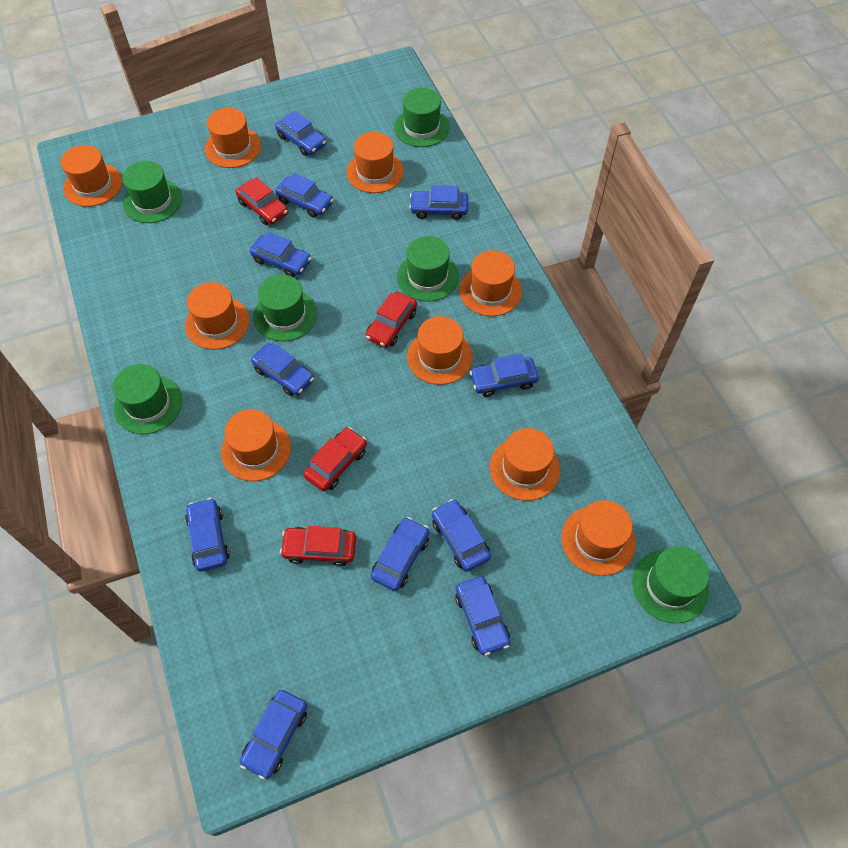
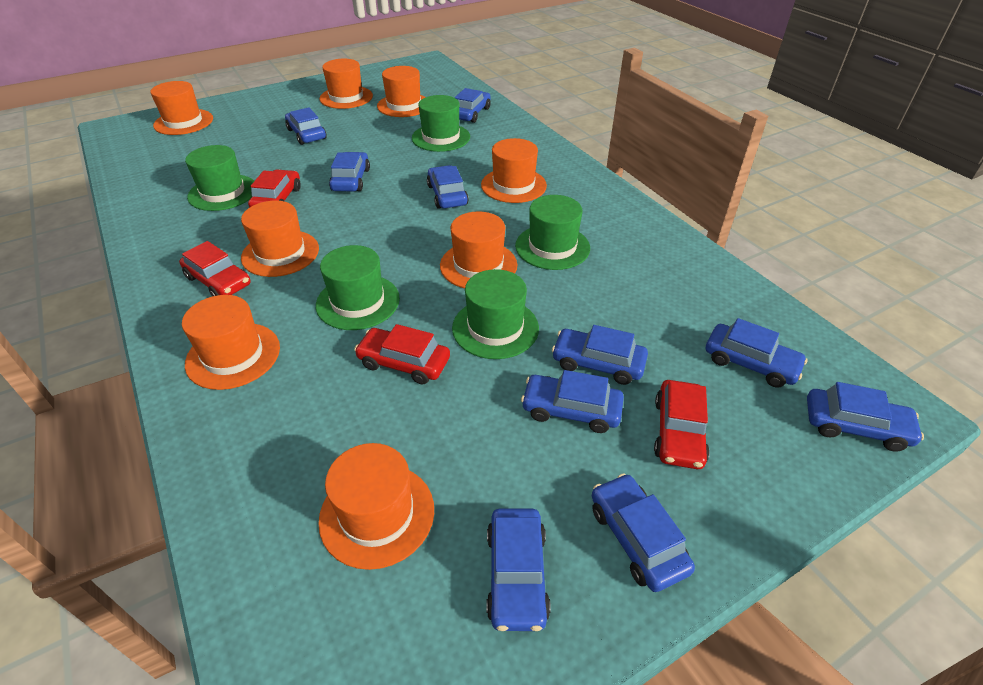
blue car: 11 -> 10
green hat: 6 -> 5
orange hat: 9 -> 8

